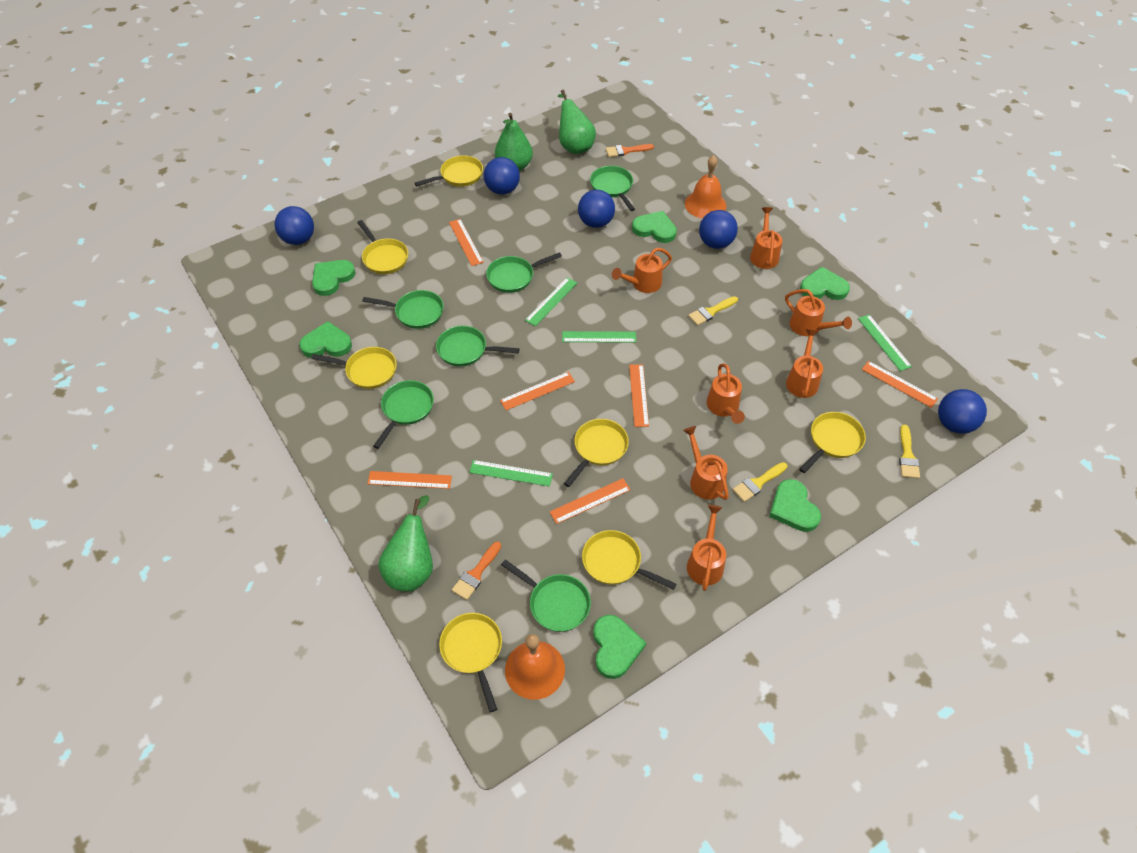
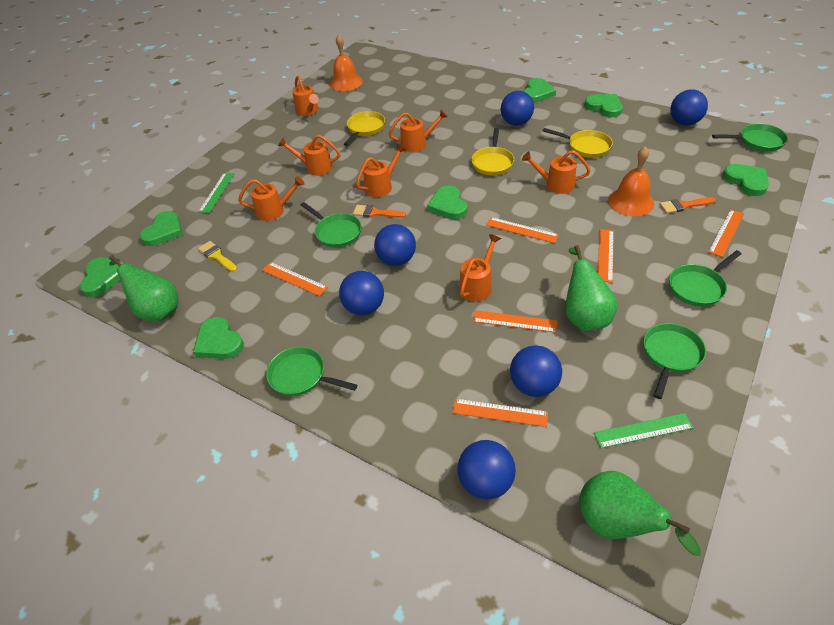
blue ball: 5 -> 6
green heart: 6 -> 7
green pan: 6 -> 5
green ruler: 4 -> 2
yellow brush: 3 -> 1
yellow pan: 7 -> 3

